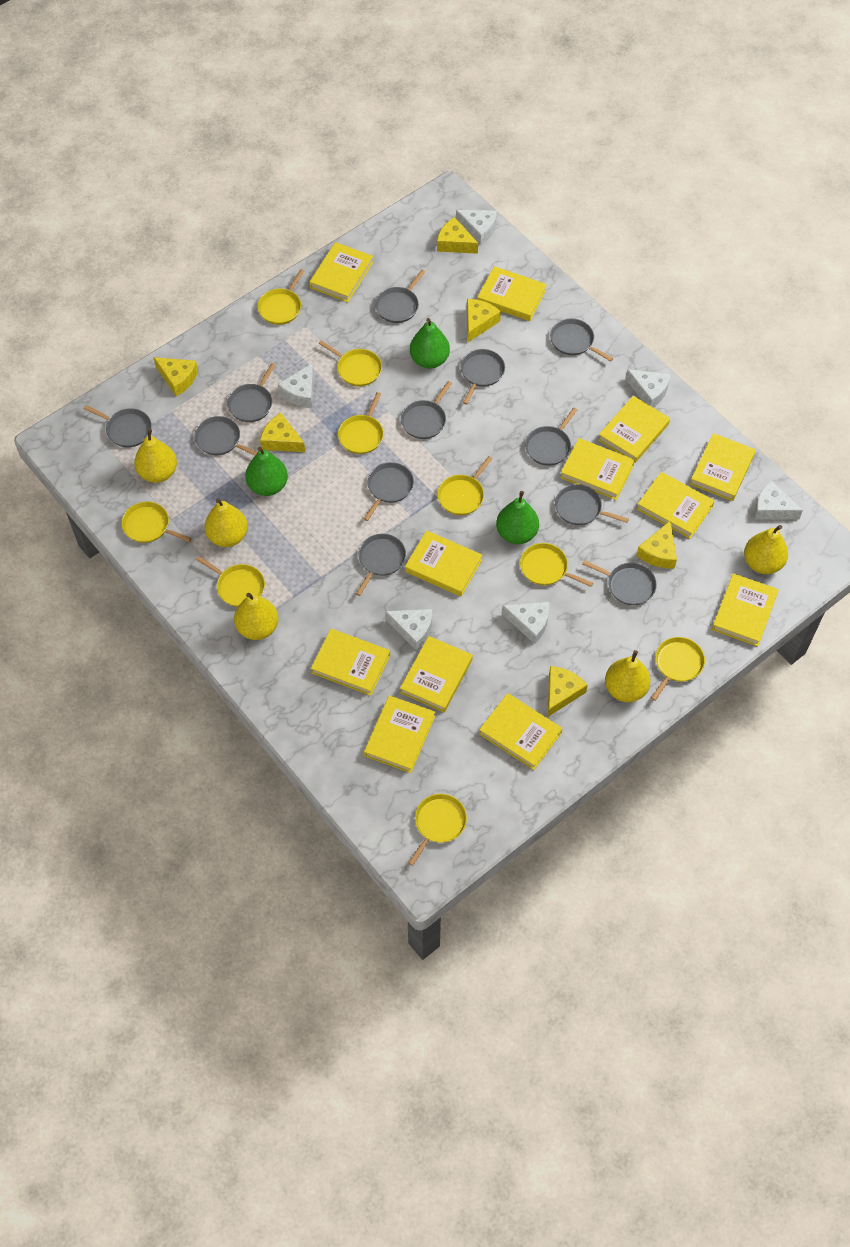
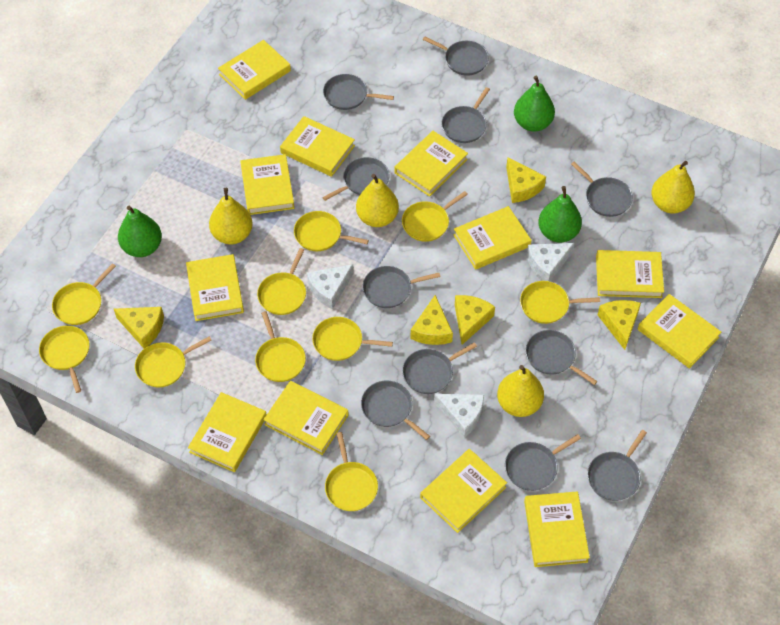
grey pan: 12 -> 11
white cheese: 6 -> 3
yellow cheese: 6 -> 5
yellow pan: 9 -> 10
yellow pear: 5 -> 4

